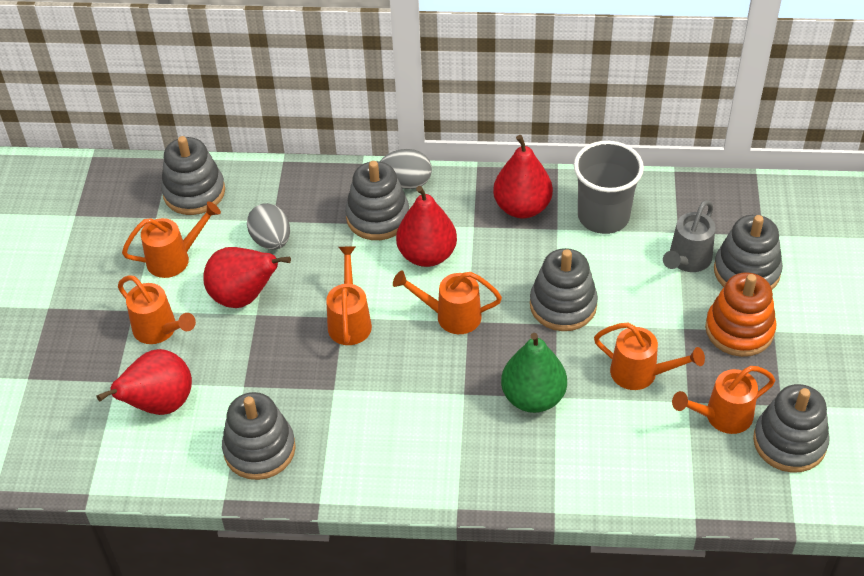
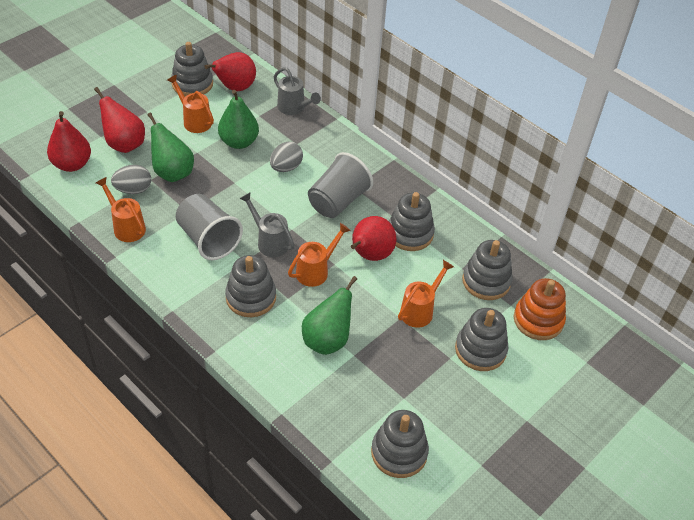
green pear: 1 -> 3
grey cup: 1 -> 2
grey watering can: 1 -> 2
orange watering can: 6 -> 4

